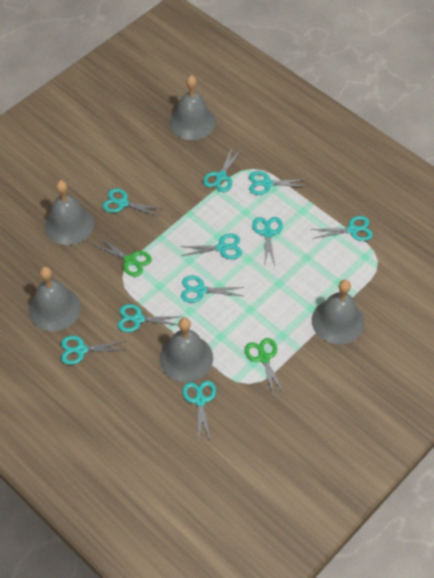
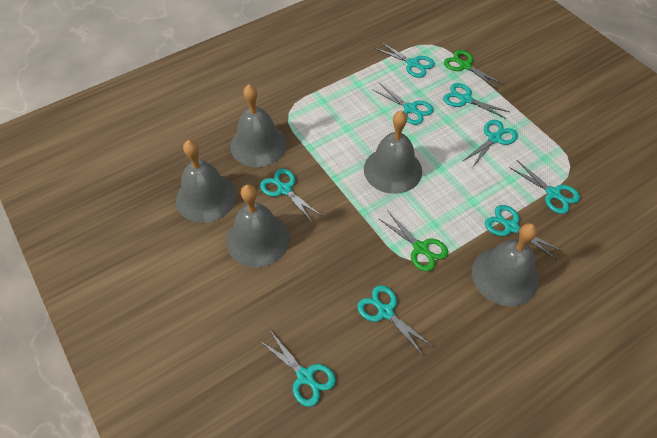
turquoise scissors: 10 -> 9

